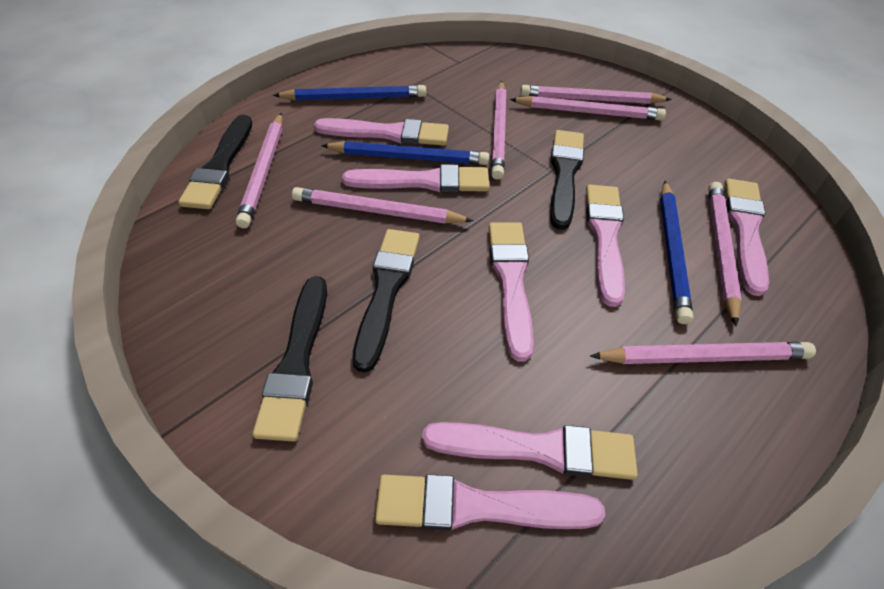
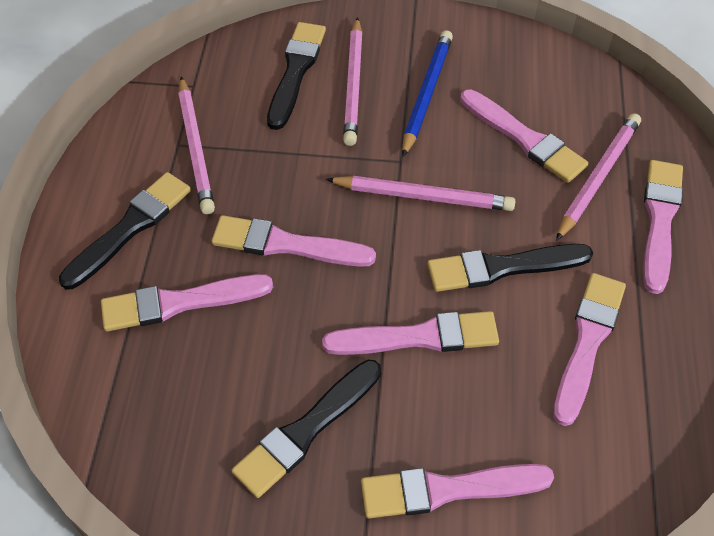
blue pencil: 3 -> 1
pink pencil: 7 -> 4

